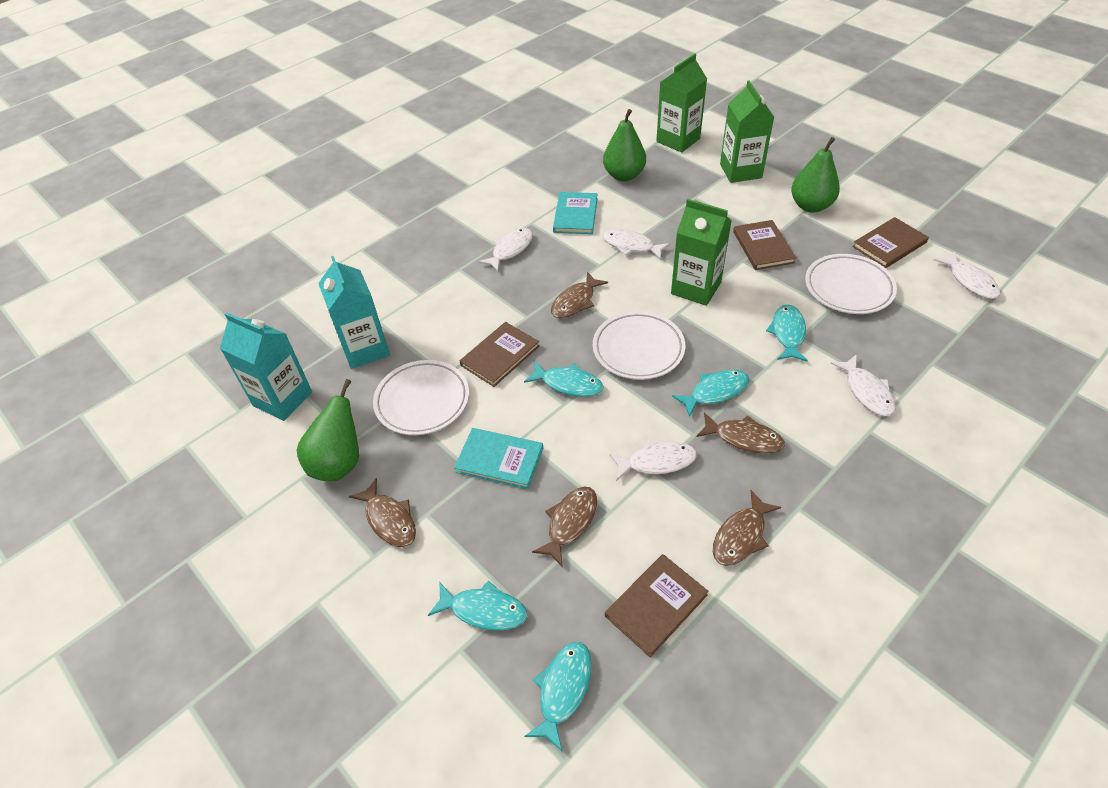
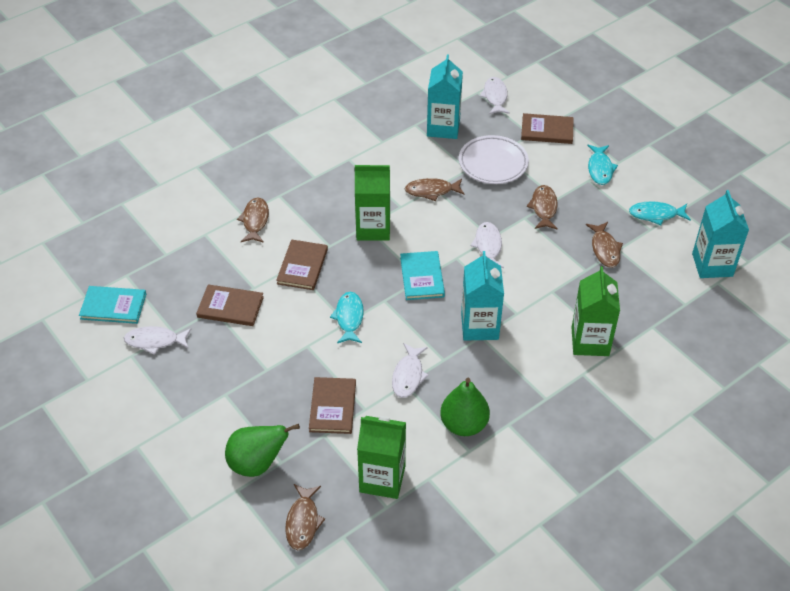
green pear: 3 -> 2
turquoise carton: 2 -> 3
turquoise fish: 5 -> 3
white fish: 5 -> 4
white plate: 3 -> 1

